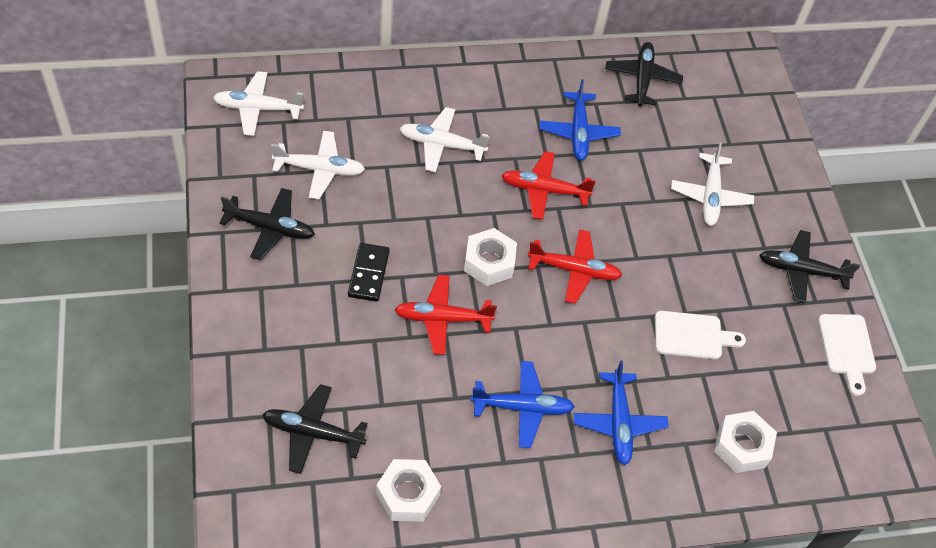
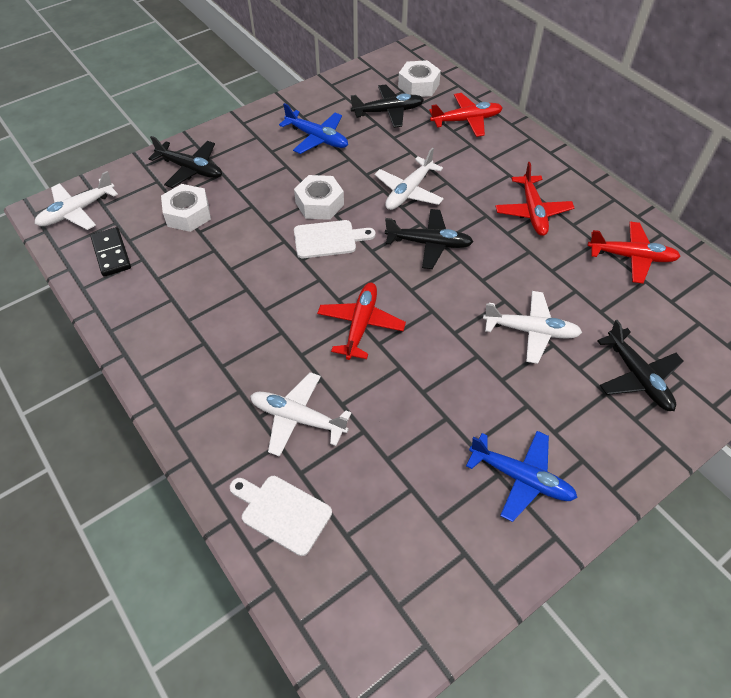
blue plane: 3 -> 2
red plane: 3 -> 4

